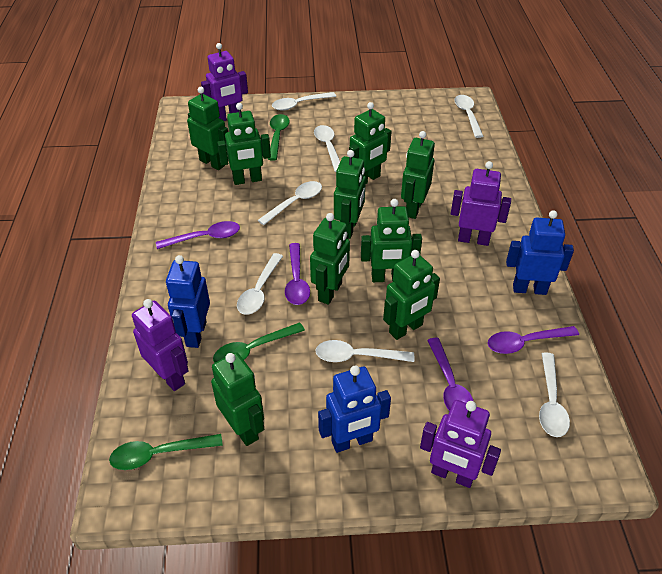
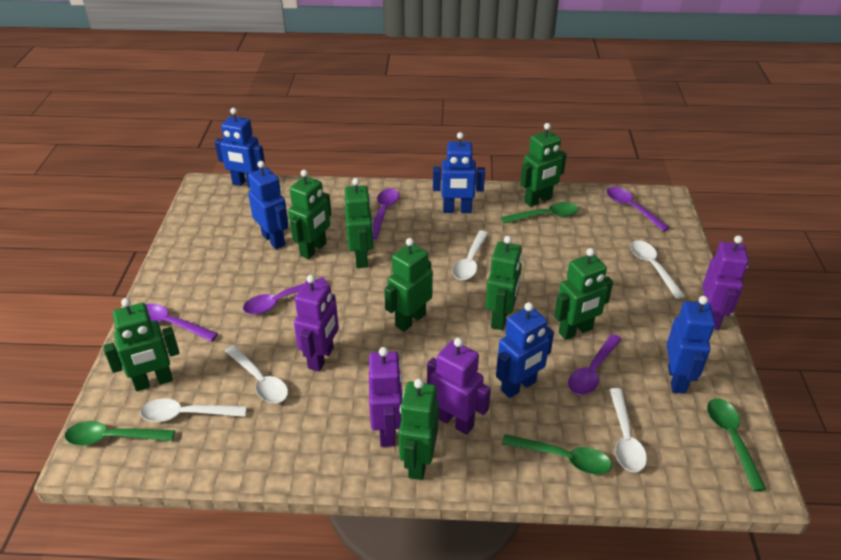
blue robot: 3 -> 5
green robot: 9 -> 8
green spoon: 3 -> 4
purple spoon: 4 -> 5
white spoon: 7 -> 5

